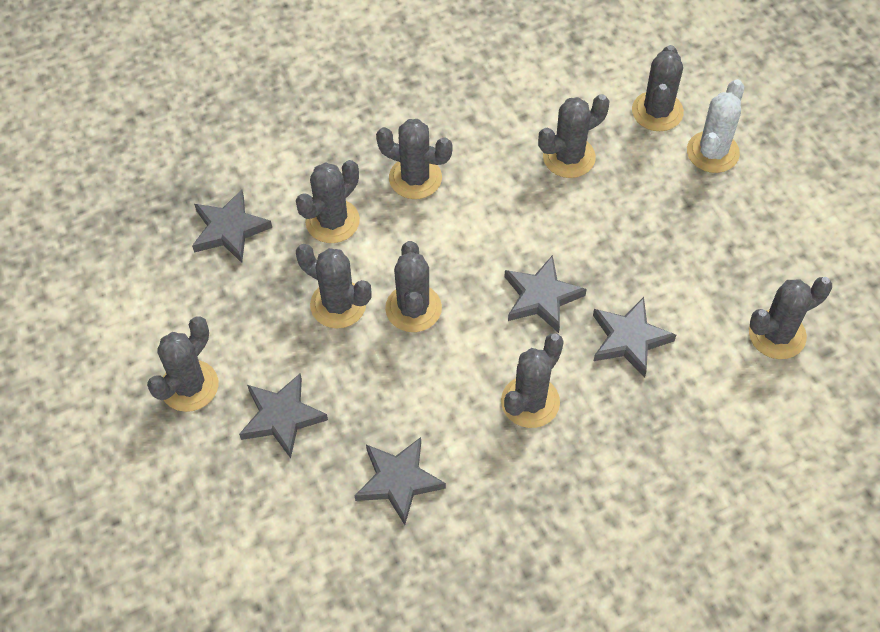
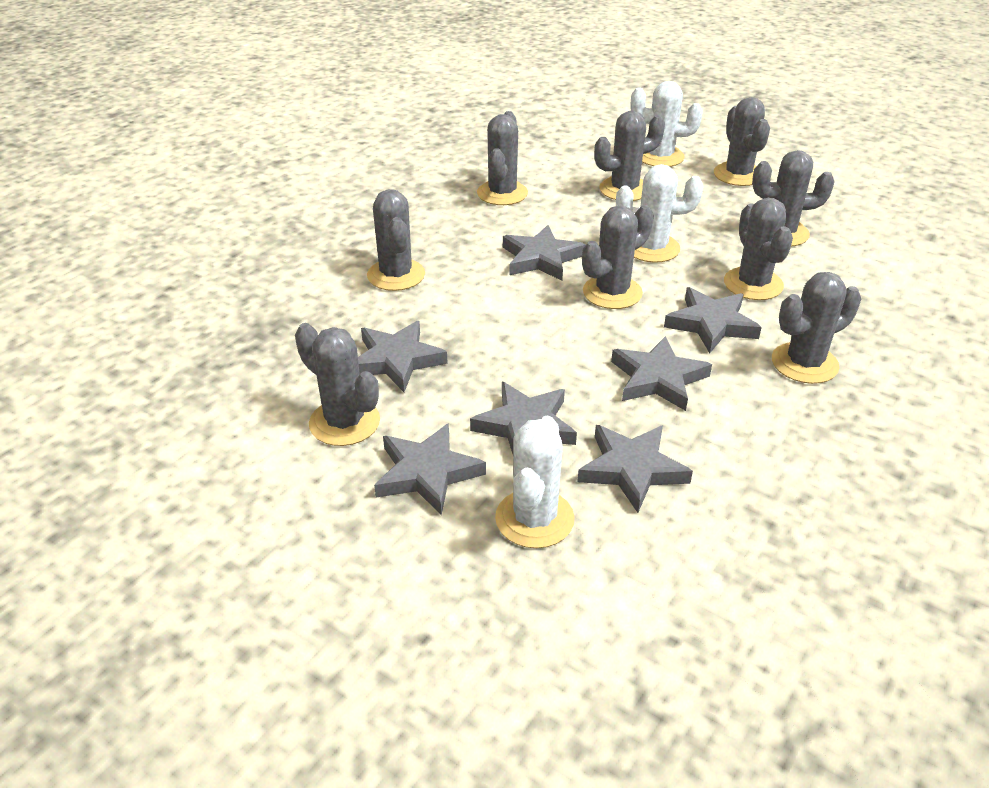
grey star: 5 -> 7
white cactus: 1 -> 3

